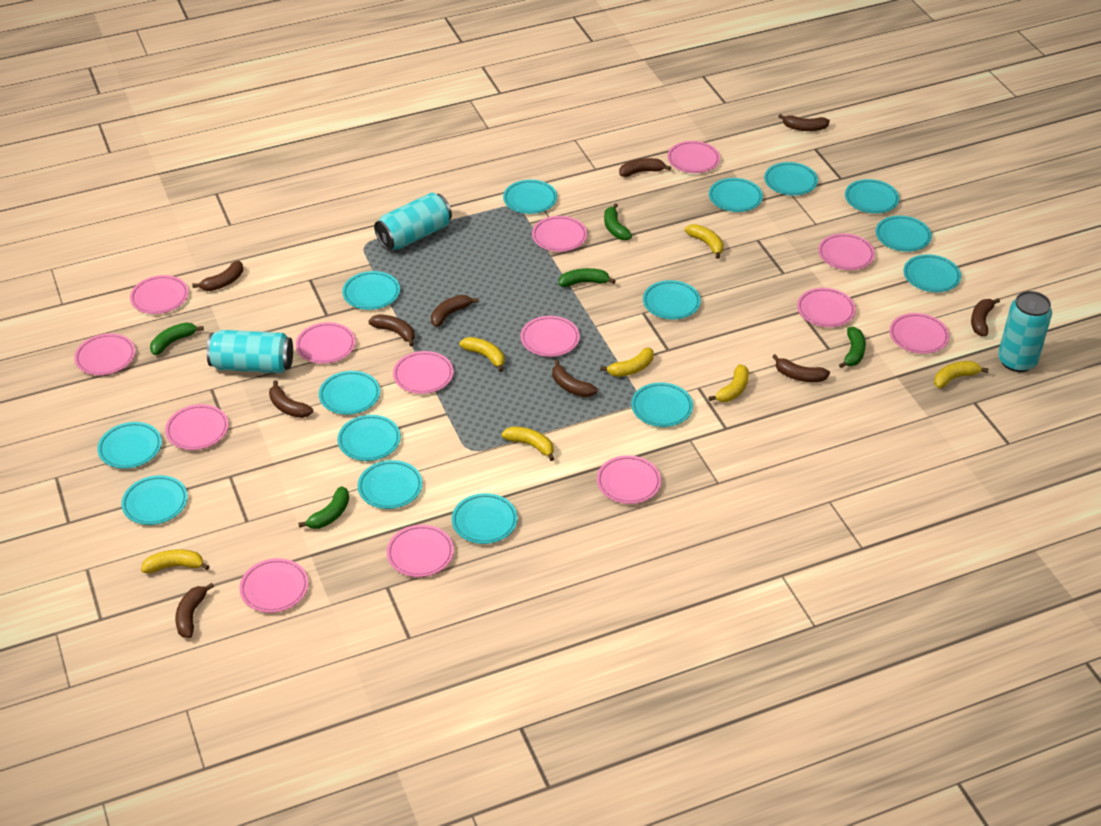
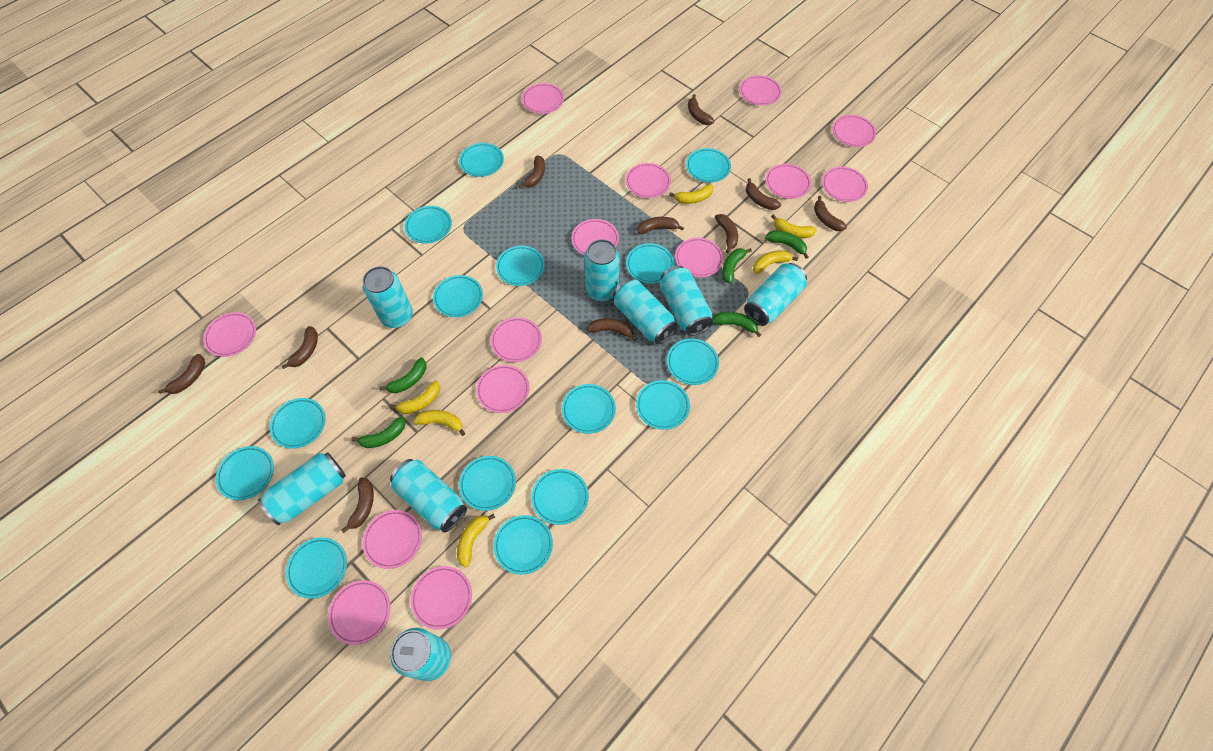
turquoise can: 3 -> 8
yellow banana: 7 -> 6

